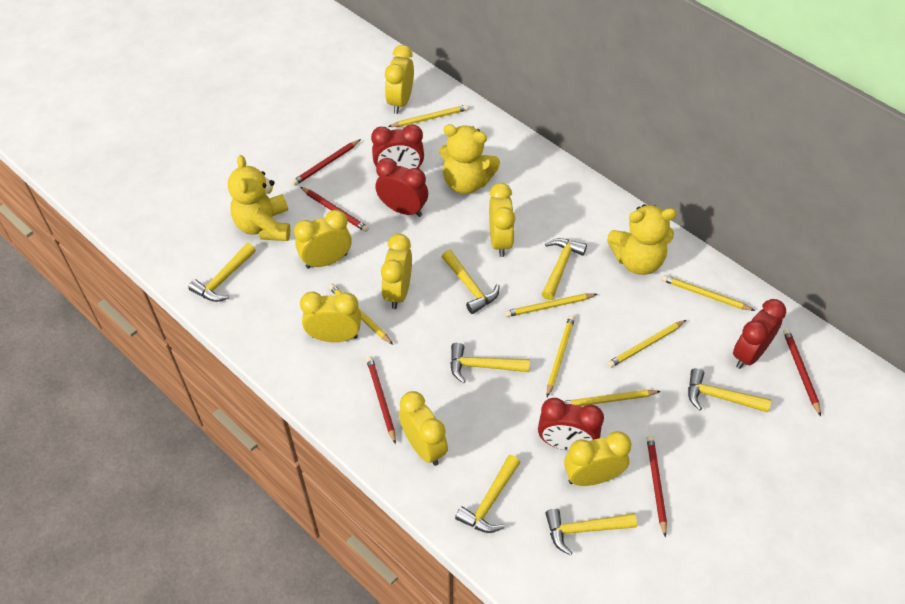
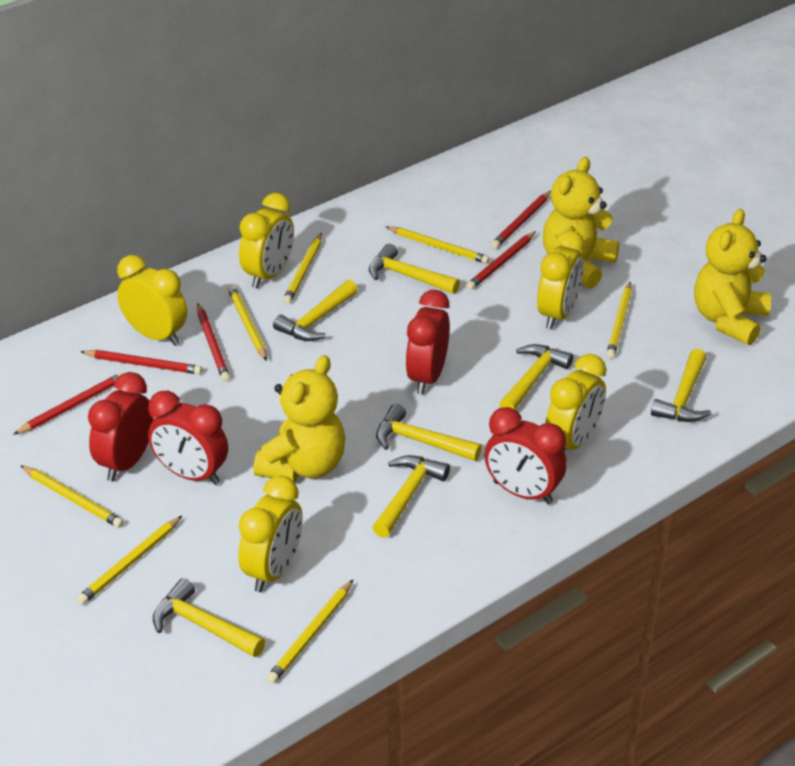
yellow clock: 7 -> 5

